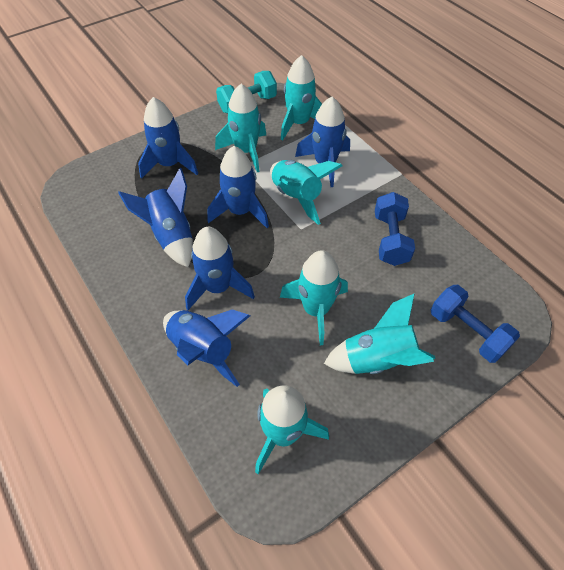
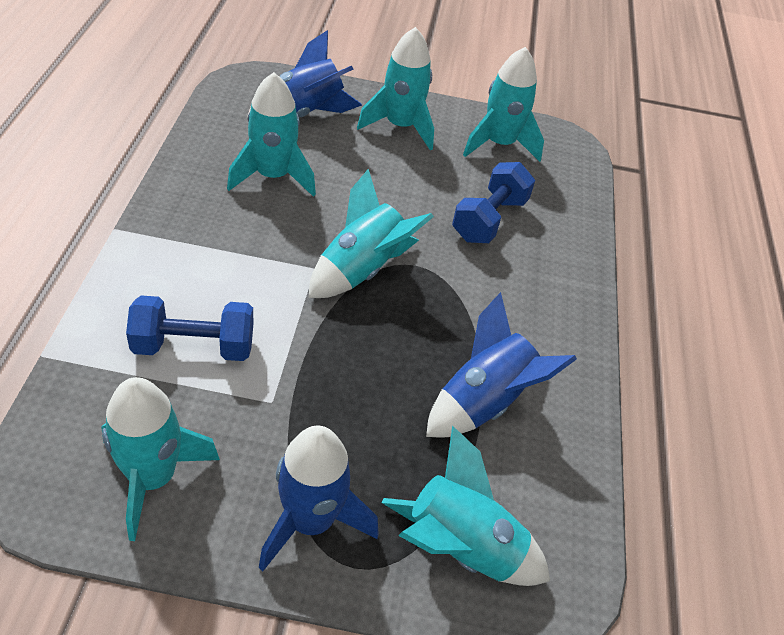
blue rocket: 6 -> 3
turquoise dumbbell: 1 -> 0

